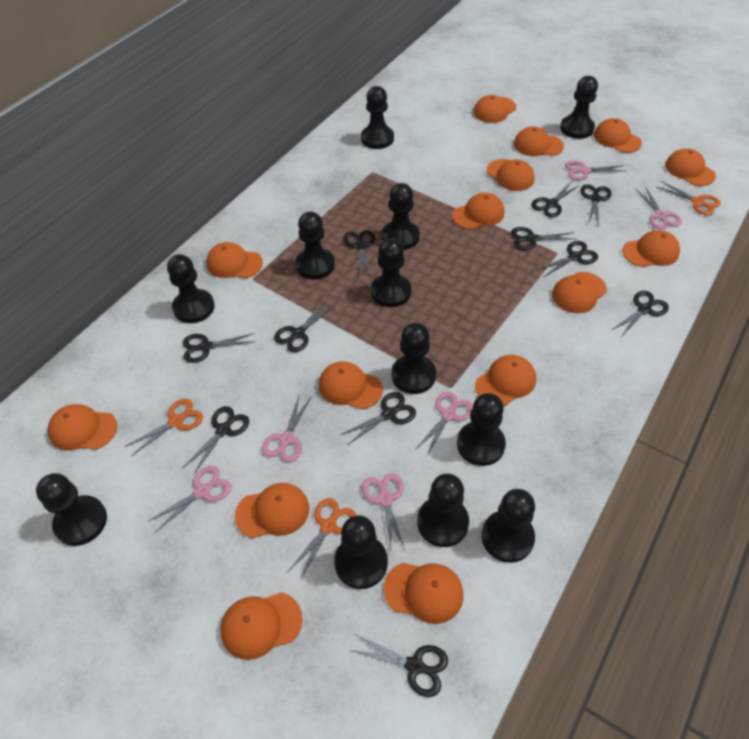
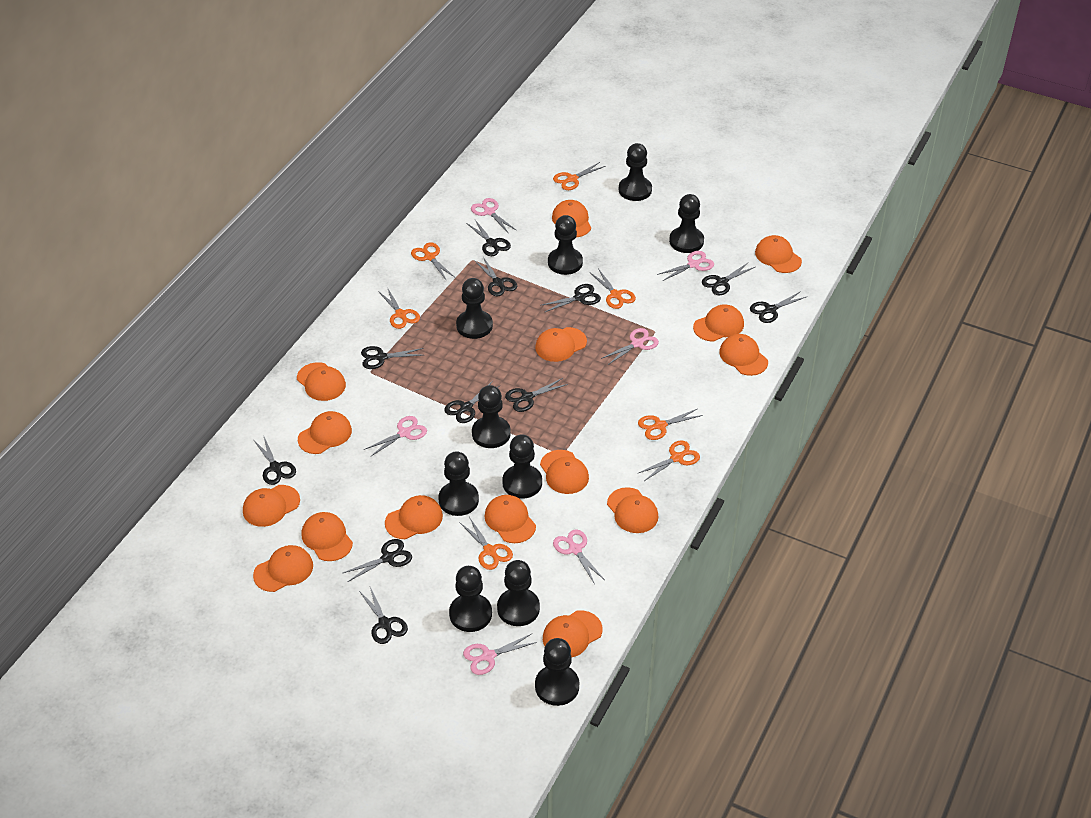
black pawn: 12 -> 10
orange scissors: 3 -> 7

